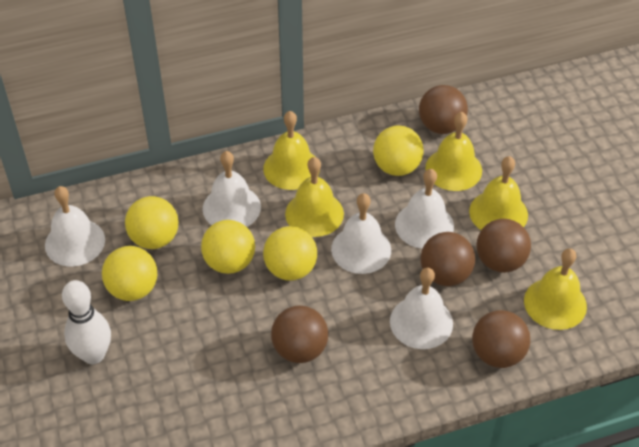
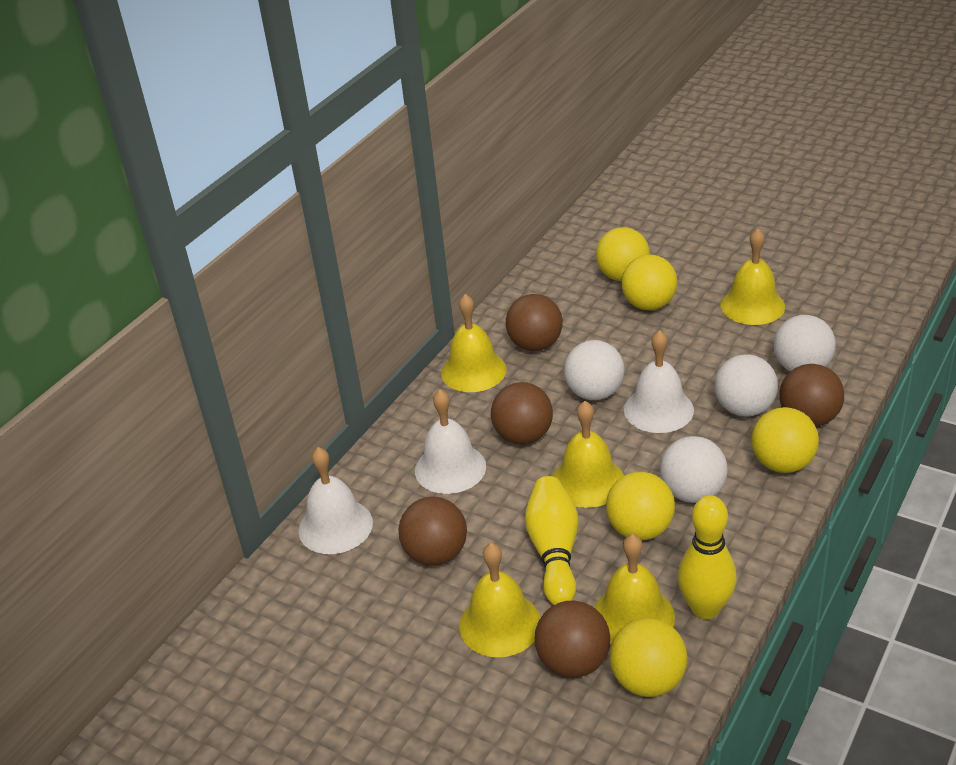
white ball: 0 -> 4
white bell: 5 -> 3
white bowling pin: 1 -> 0
yellow bowling pin: 0 -> 2

